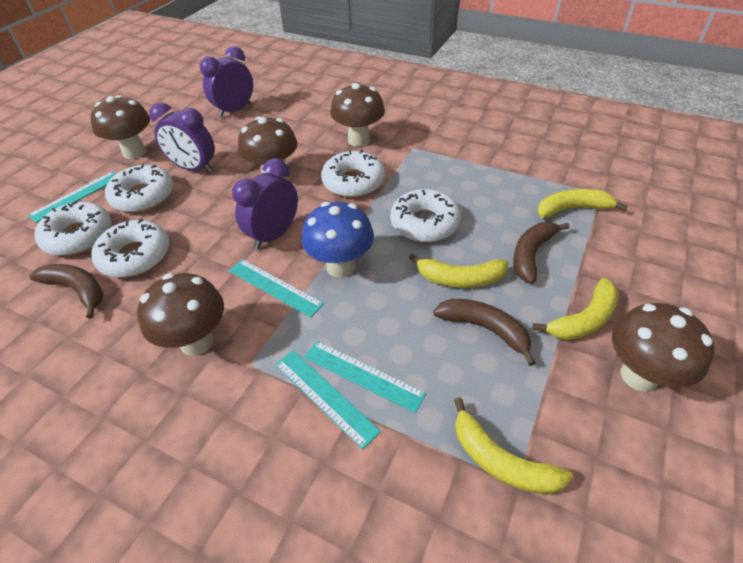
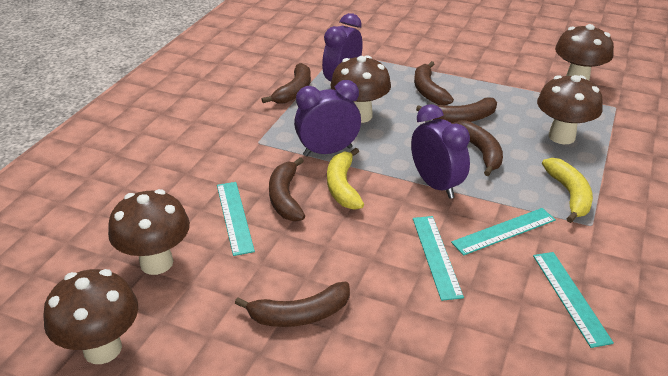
blue mushroom: 1 -> 0
brown banana: 3 -> 6
white donut: 5 -> 0
yellow banana: 4 -> 2

